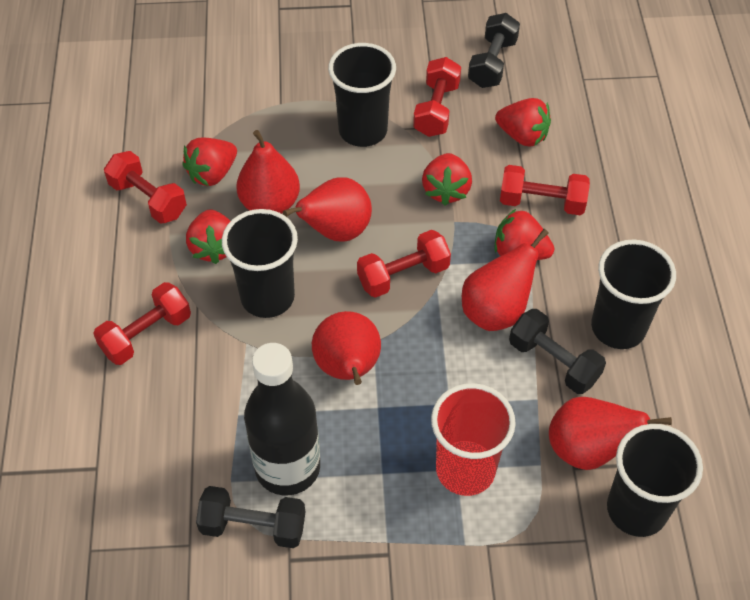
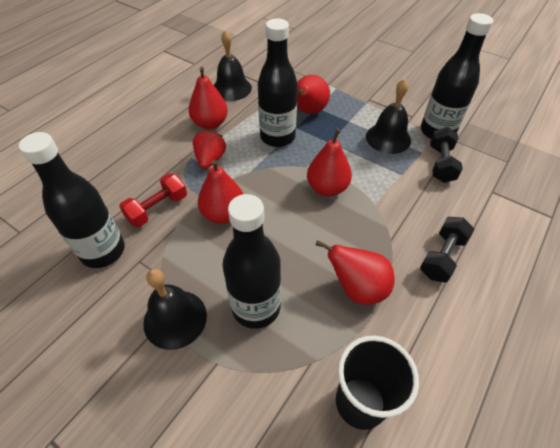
black bell: 0 -> 3
black bottle: 1 -> 4
black cup: 4 -> 1
black dumbbell: 3 -> 2
red cup: 1 -> 0
red dumbbell: 5 -> 1
red strawberry: 5 -> 1

